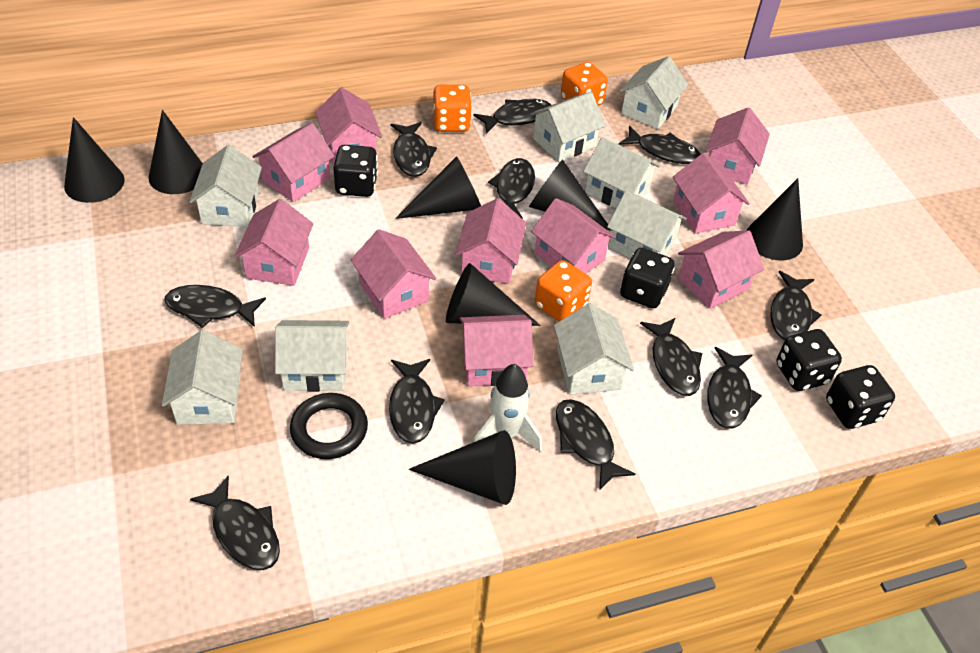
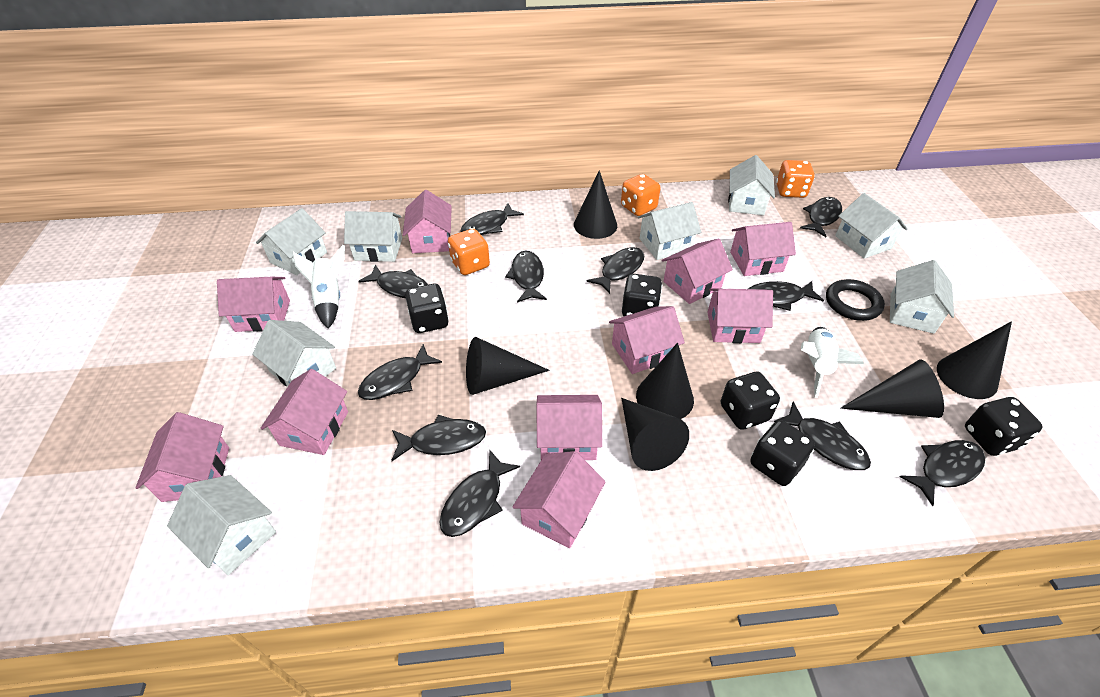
black cone: 7 -> 6
black dice: 4 -> 5
white rocket: 1 -> 2

